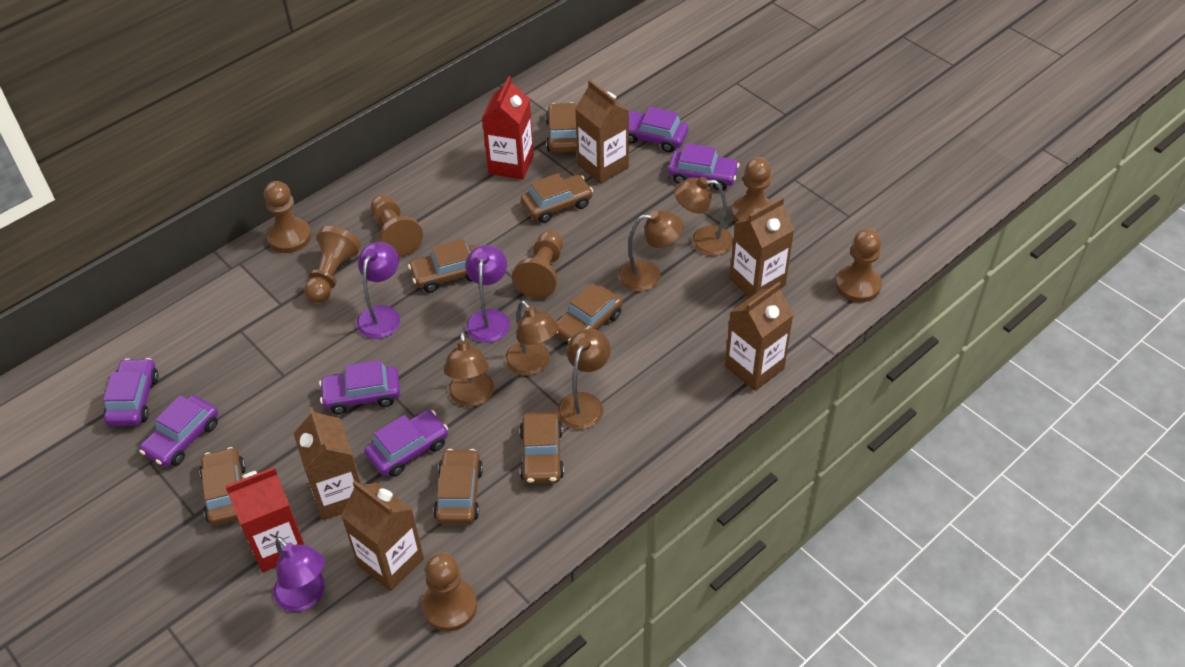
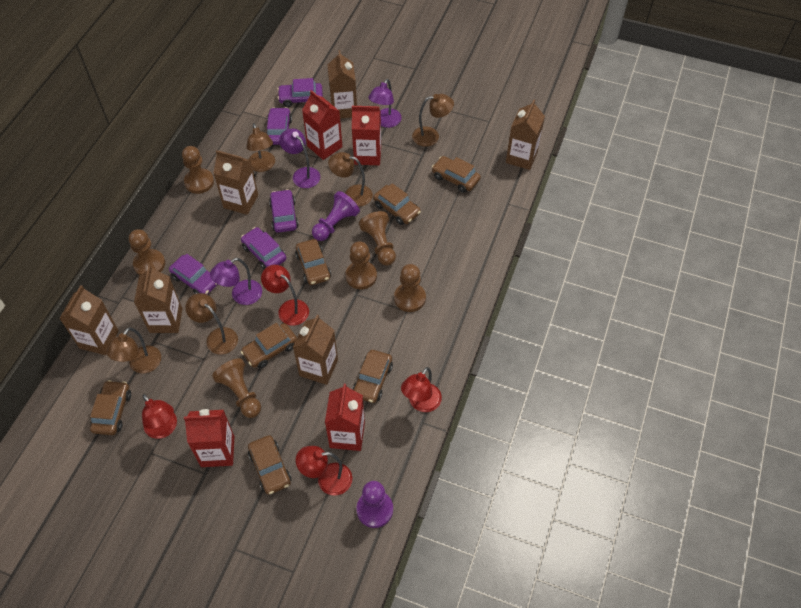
brown carton: 5 -> 6
brown pawn: 7 -> 6
purple car: 6 -> 5
purple pawn: 0 -> 2
red carton: 2 -> 4
red lamp: 0 -> 4

